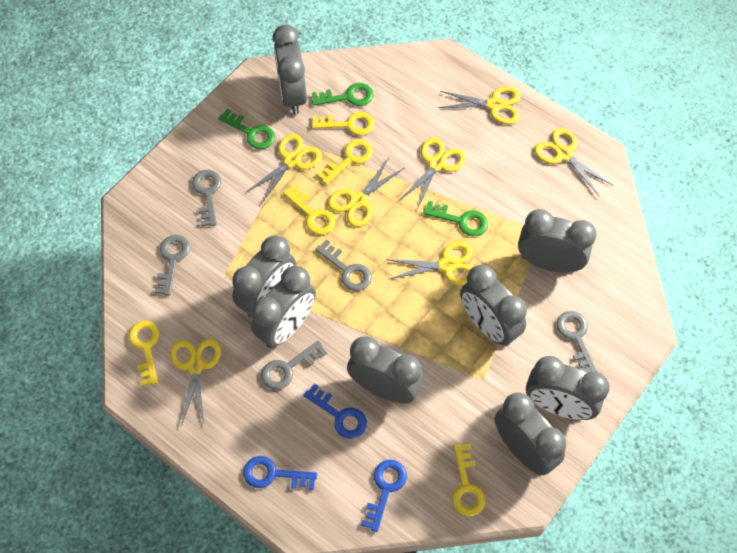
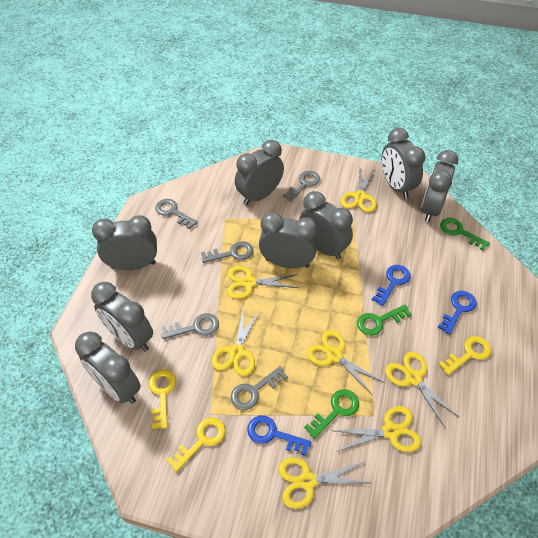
yellow key: 5 -> 3

